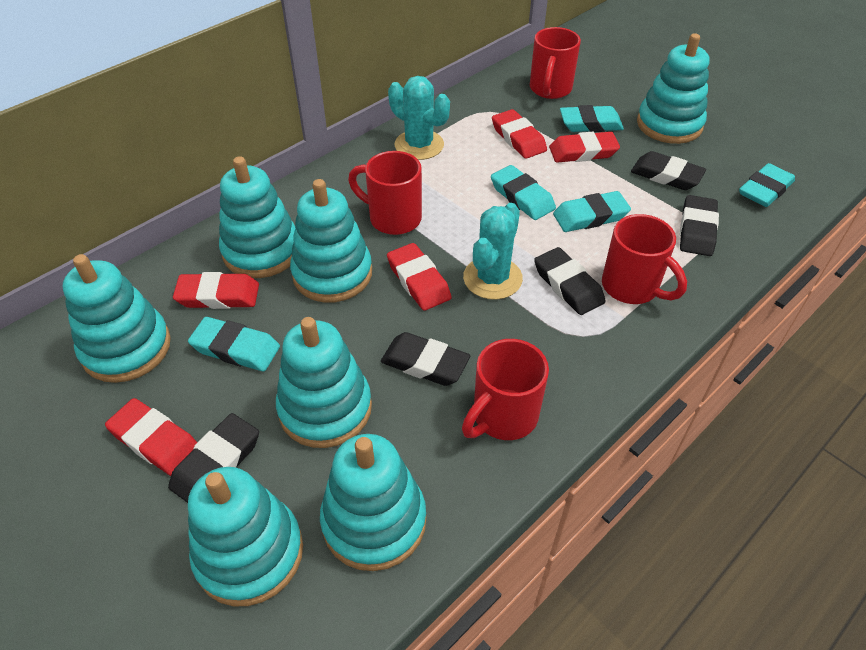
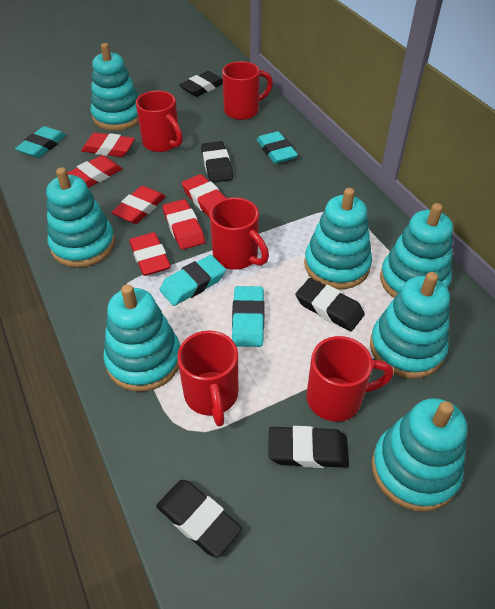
red eraser: 5 -> 6
red mug: 4 -> 5
turquoise cactus: 2 -> 0
turquoise eraser: 5 -> 4

